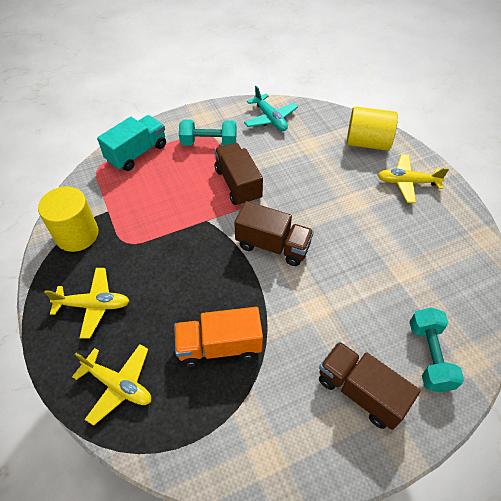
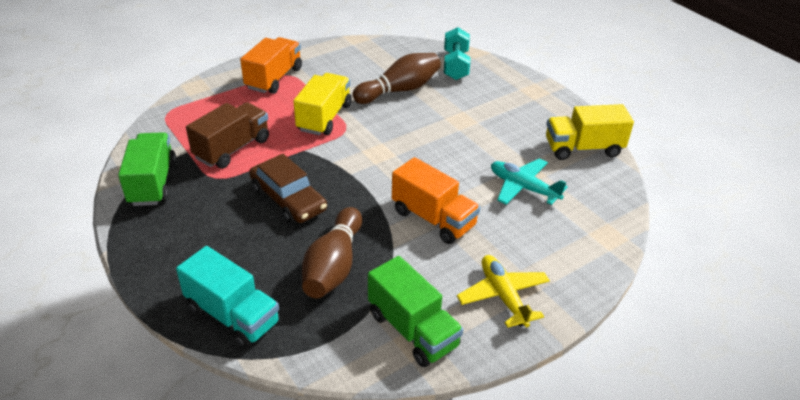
brown bowling pin: 0 -> 2
brown car: 0 -> 1
brown truck: 3 -> 1
green truck: 0 -> 2
orange truck: 1 -> 2
turquoise dumbbell: 2 -> 1
yellow cylinder: 2 -> 0
yellow plane: 3 -> 1
yellow truck: 0 -> 2

